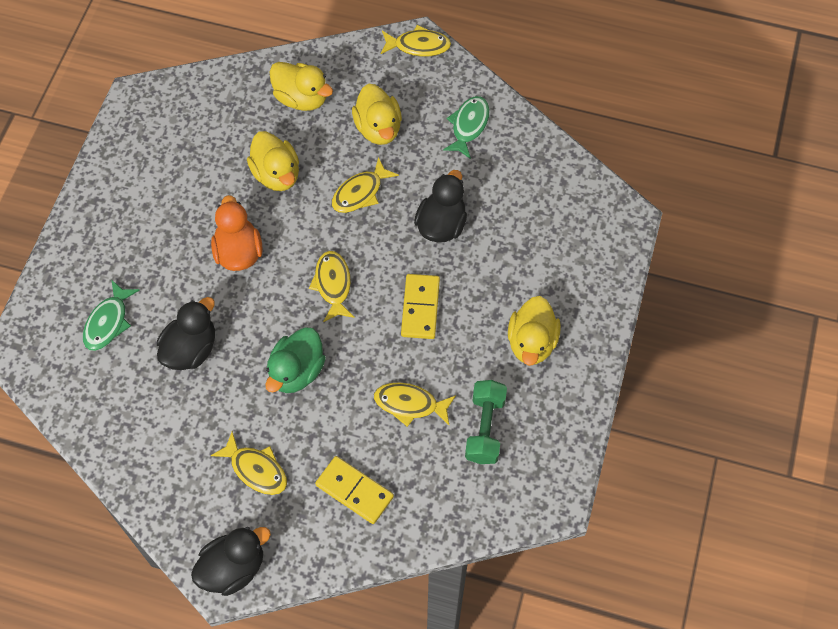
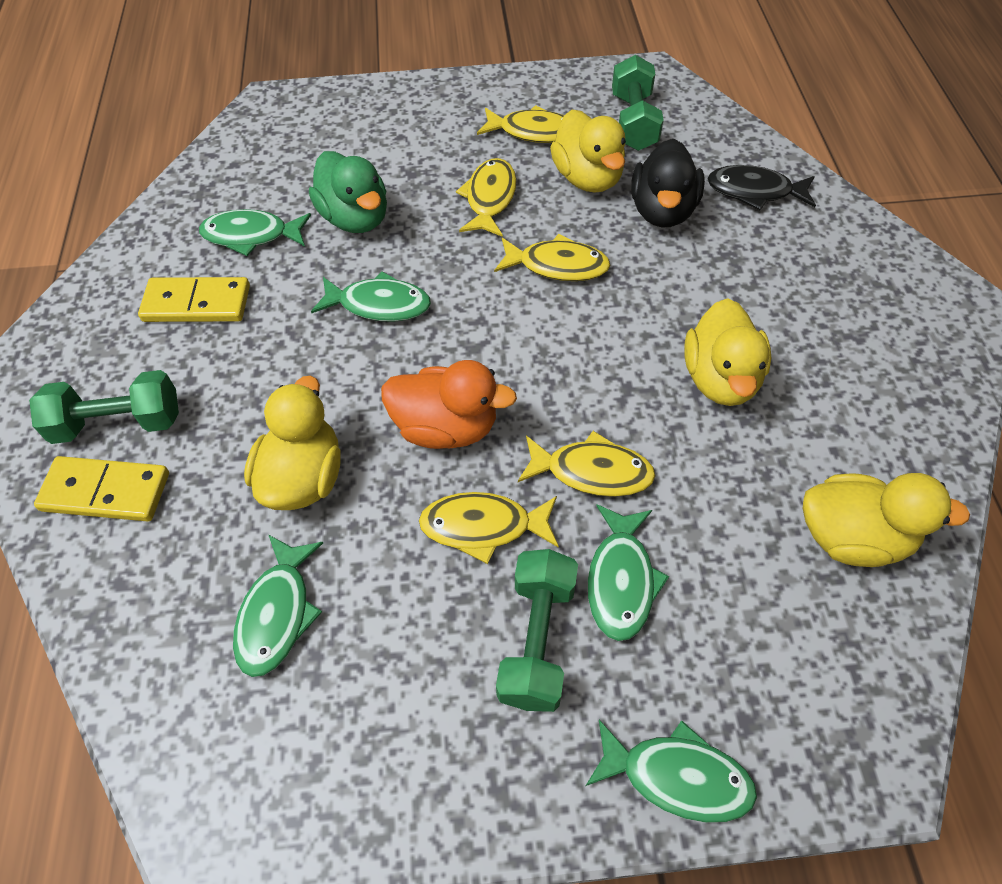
black duck: 3 -> 1
black fish: 0 -> 1
green dumbbell: 1 -> 3
green fish: 2 -> 5

